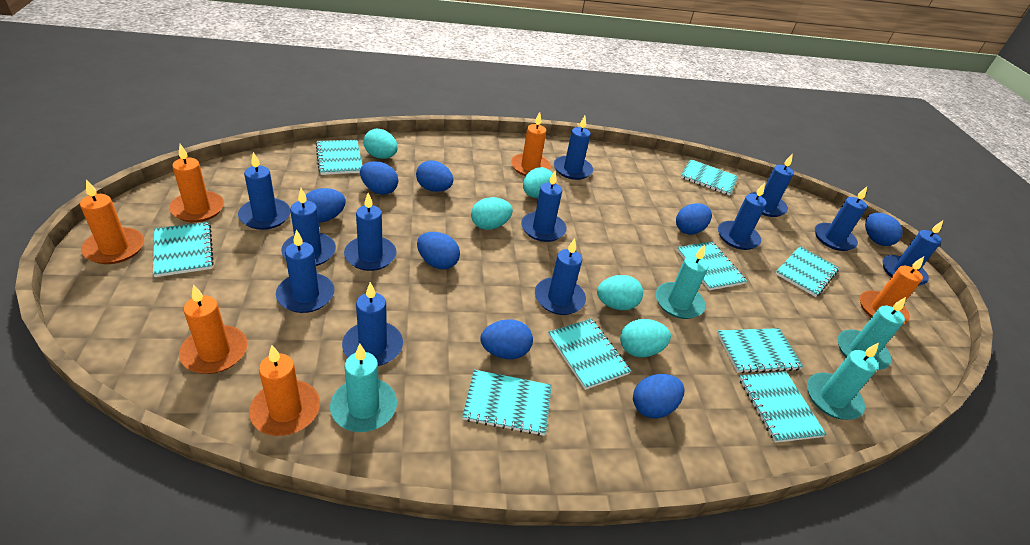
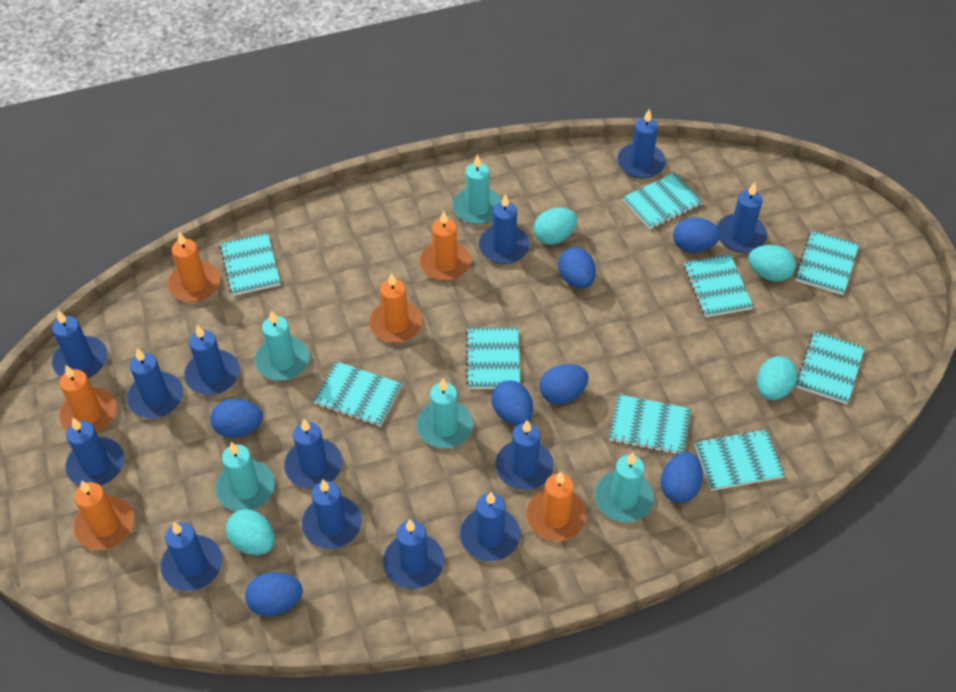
blue candle: 12 -> 13
blue egg: 8 -> 7
turquoise candle: 4 -> 5
turquoise egg: 5 -> 4

